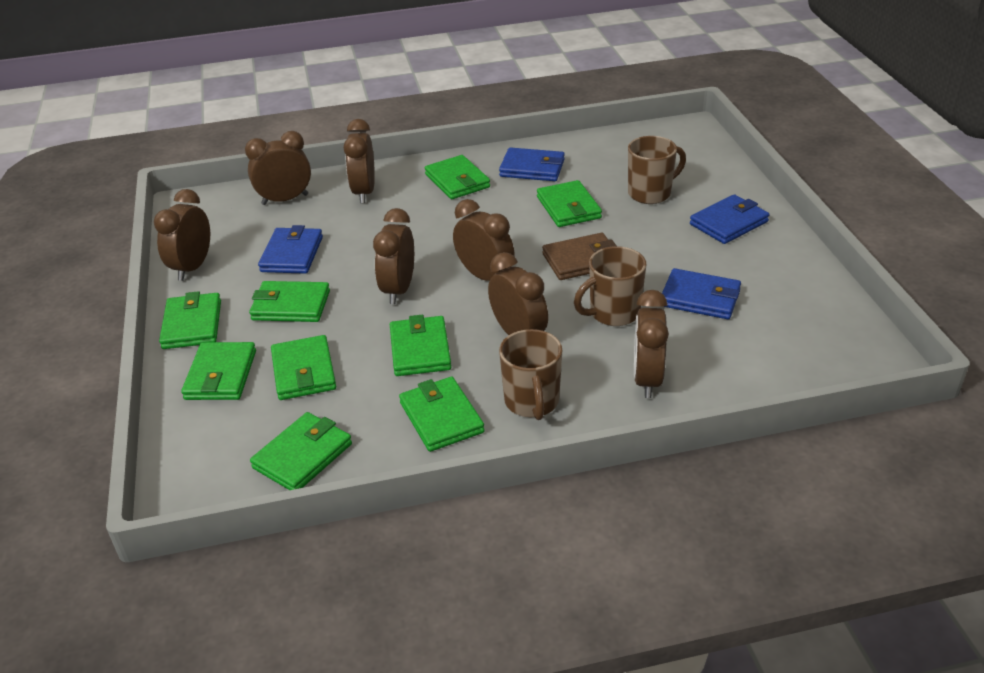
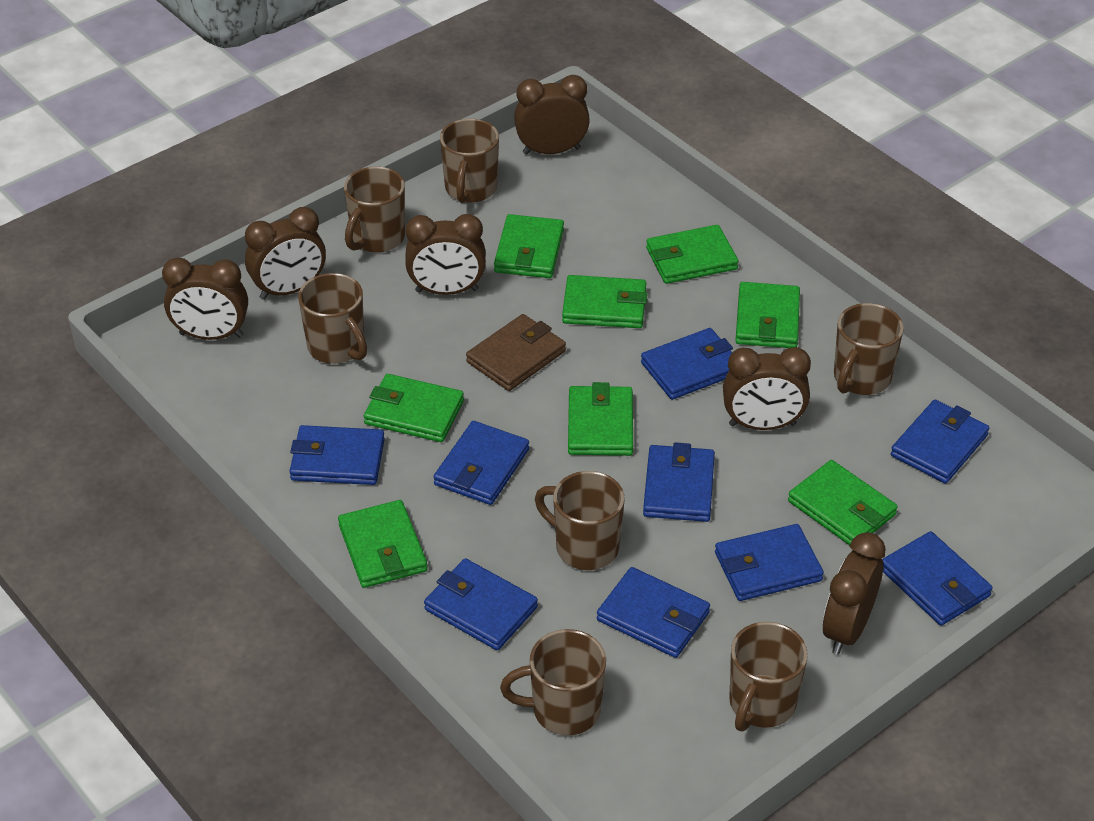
blue wallet: 4 -> 9
brown clock: 7 -> 6
brown mug: 3 -> 7
green wallet: 9 -> 8

